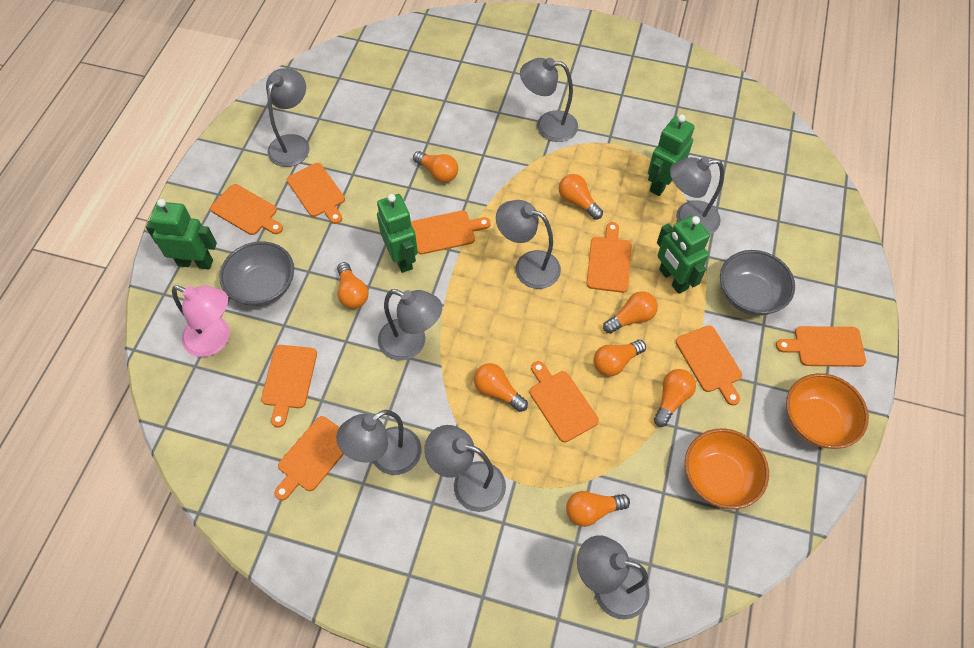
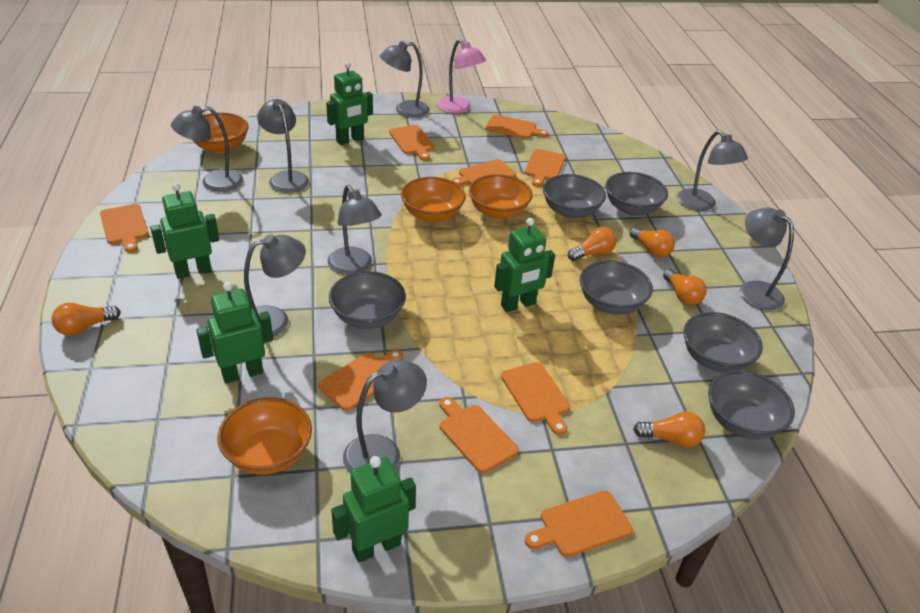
green robot: 4 -> 5
grey bowl: 2 -> 6
orange bowl: 2 -> 4
orange light bulb: 8 -> 5

